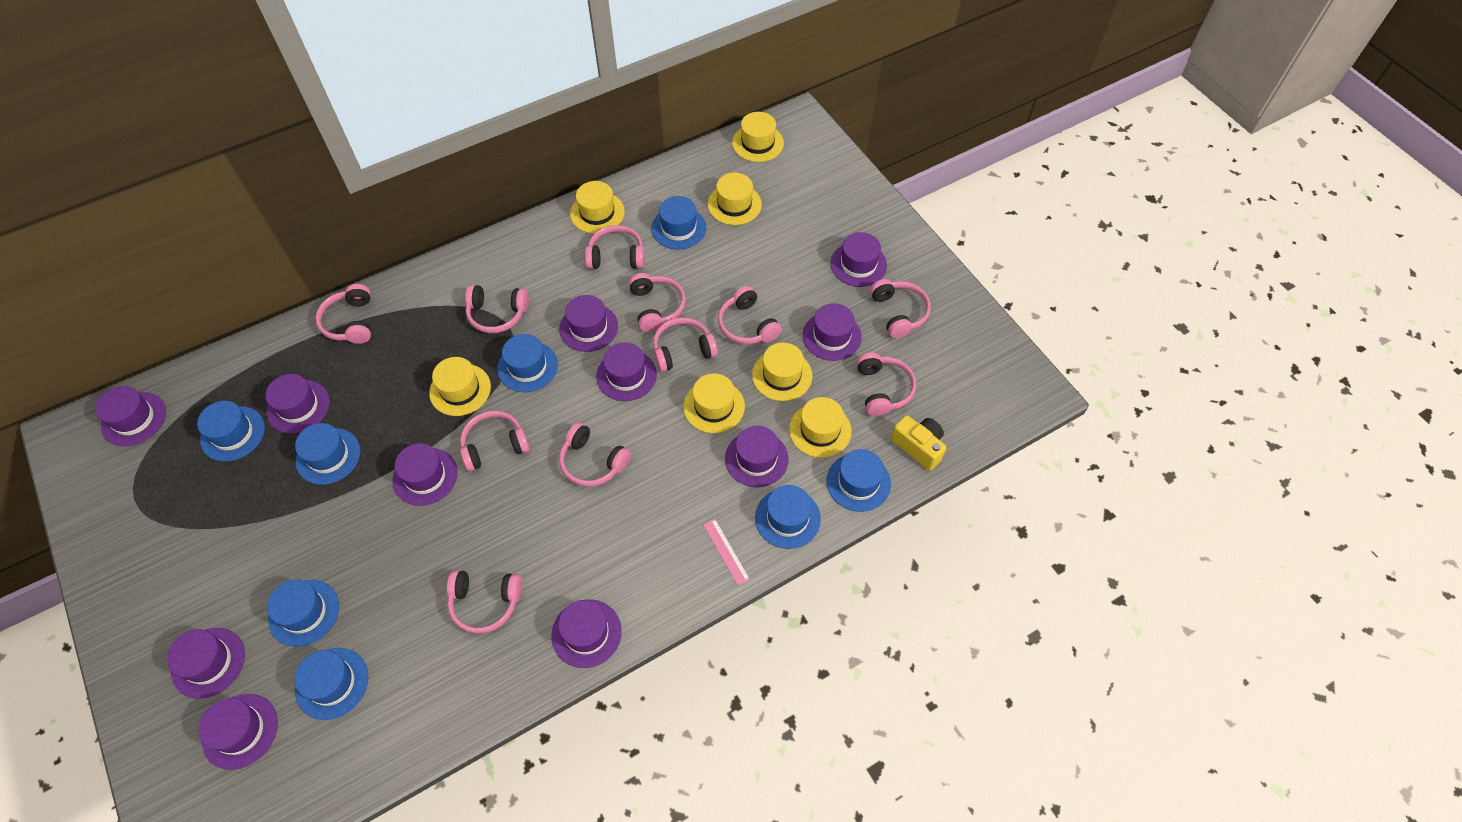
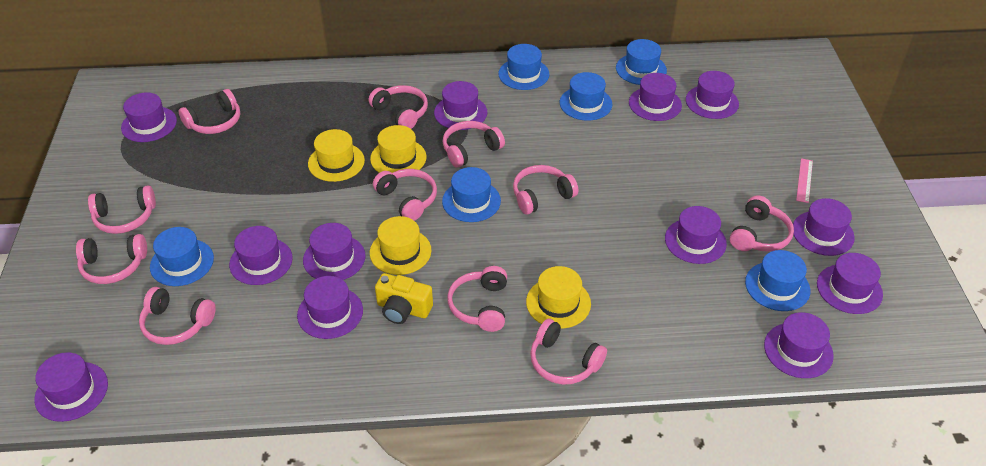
blue hat: 8 -> 6
purple hat: 11 -> 12
yellow hat: 7 -> 4

